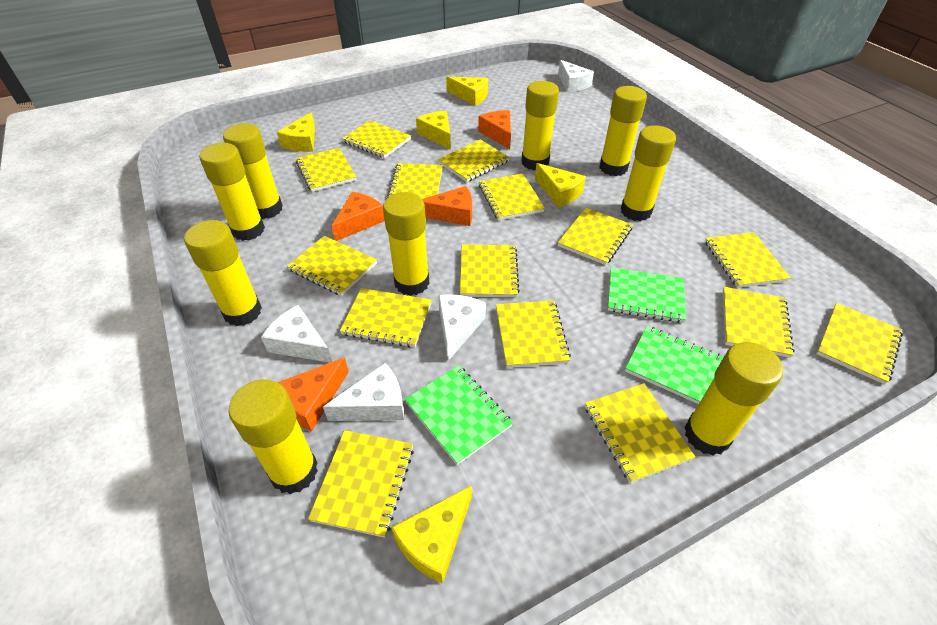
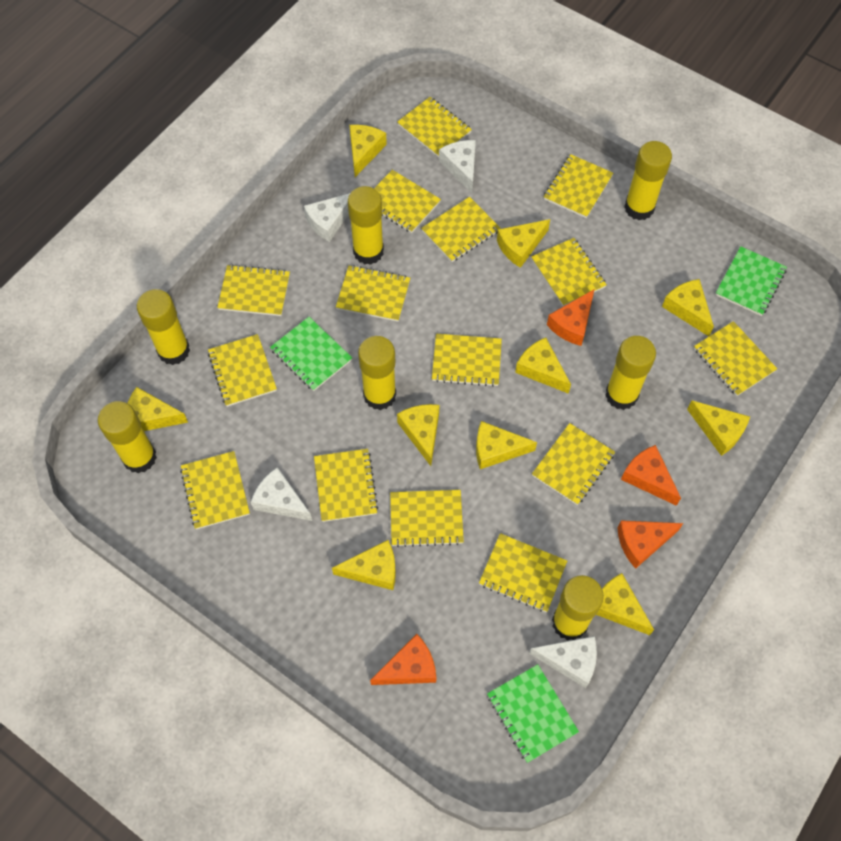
yellow cheese: 5 -> 10
yellow glue stick: 9 -> 7

